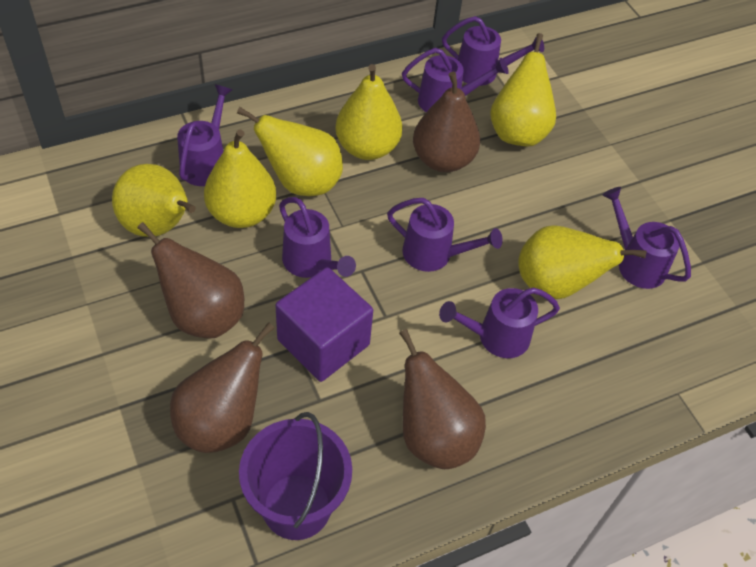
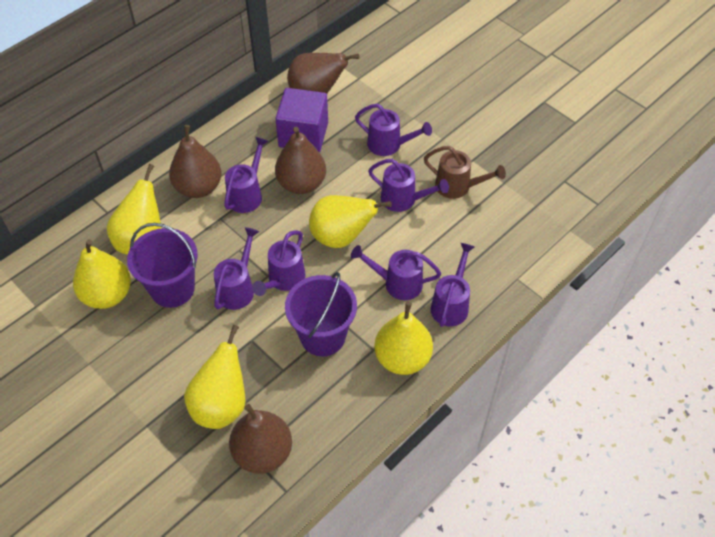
brown watering can: 0 -> 1
purple bucket: 1 -> 2
yellow pear: 6 -> 5

